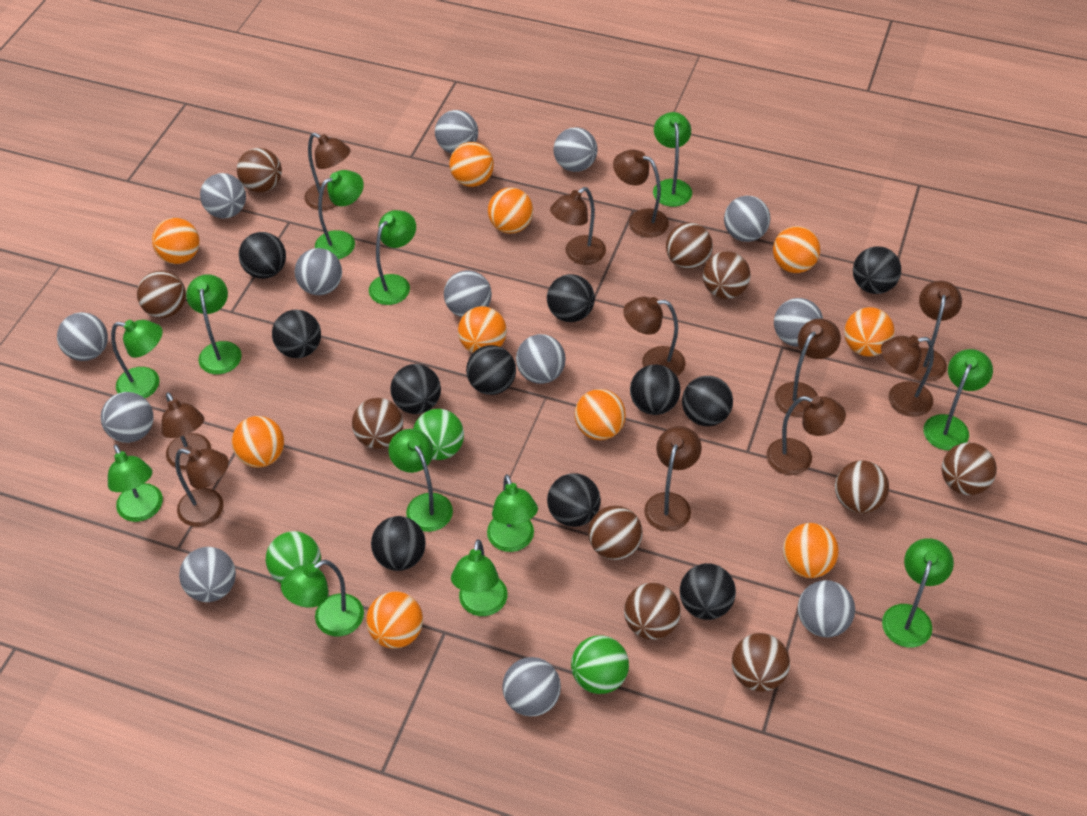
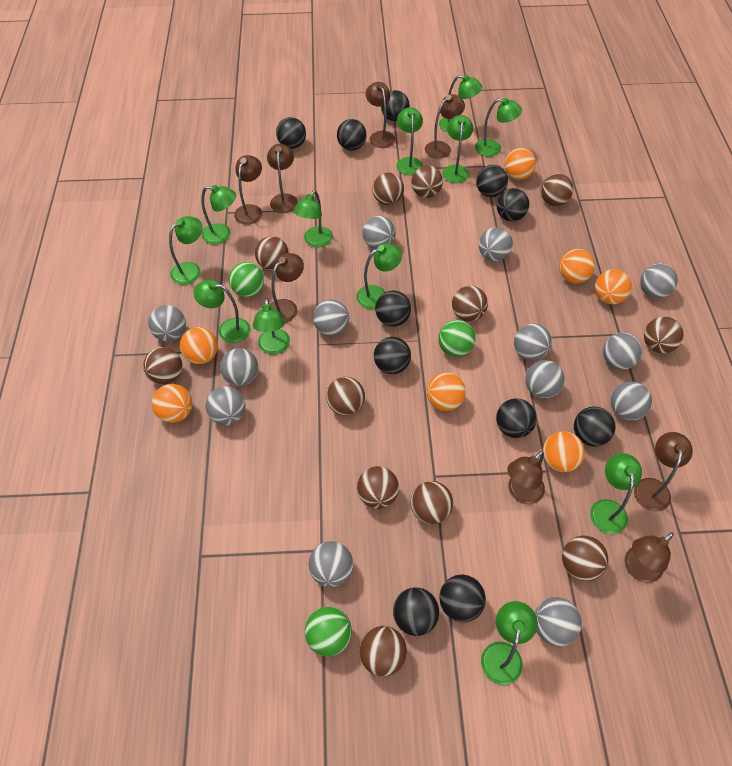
brown ball: 10 -> 12
brown lamp: 11 -> 8
orange ball: 10 -> 7

